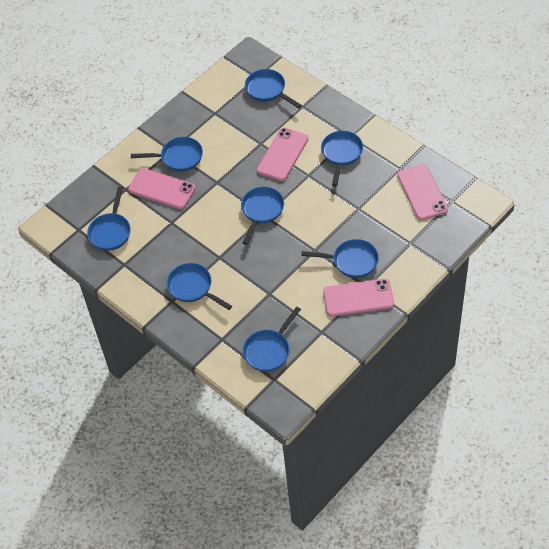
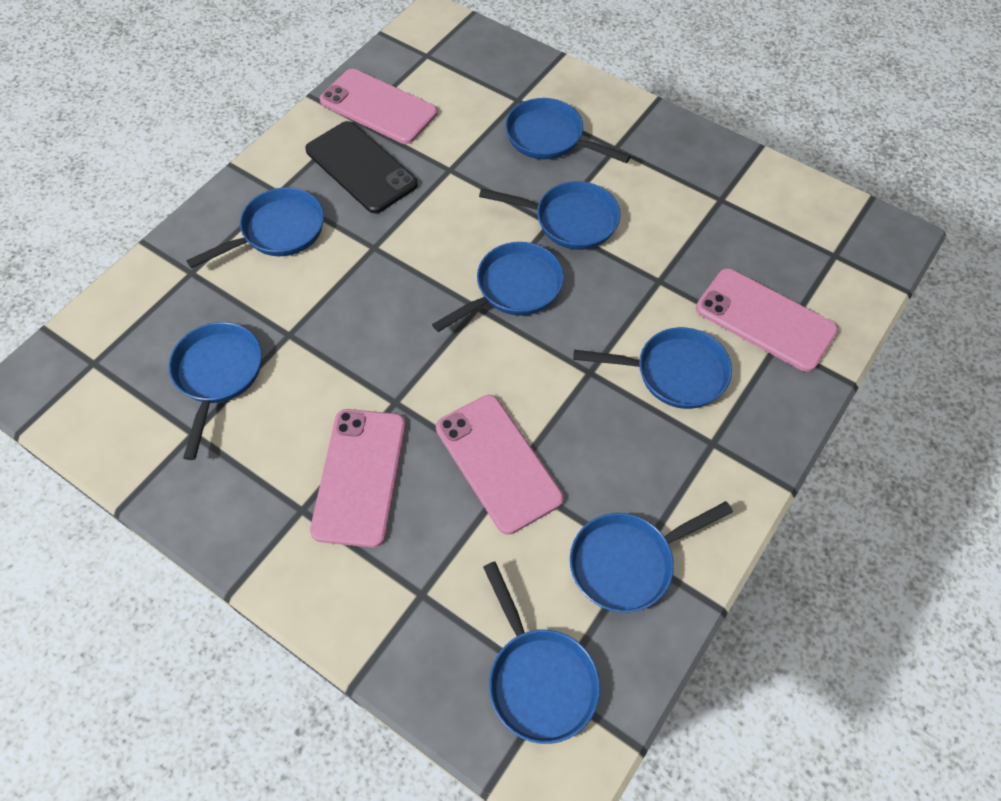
black phone: 0 -> 1

